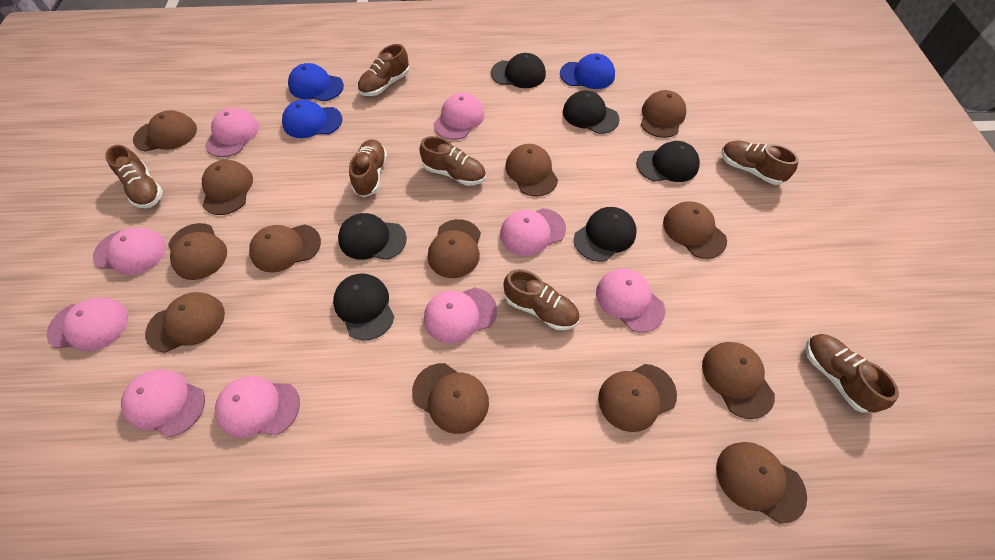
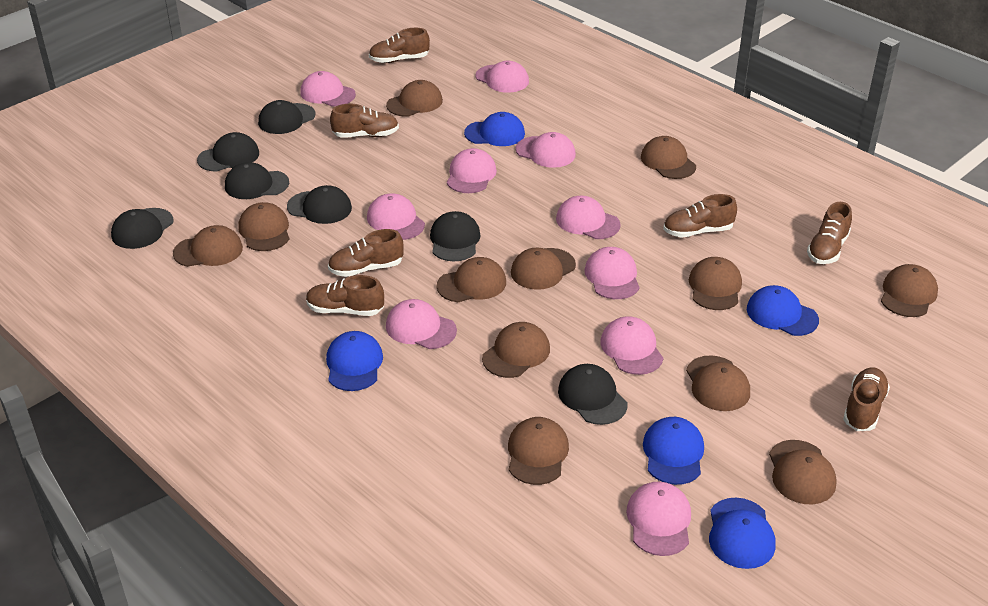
black cap: 6 -> 7
blue cap: 3 -> 5
brown cap: 13 -> 12
pink cap: 9 -> 10

